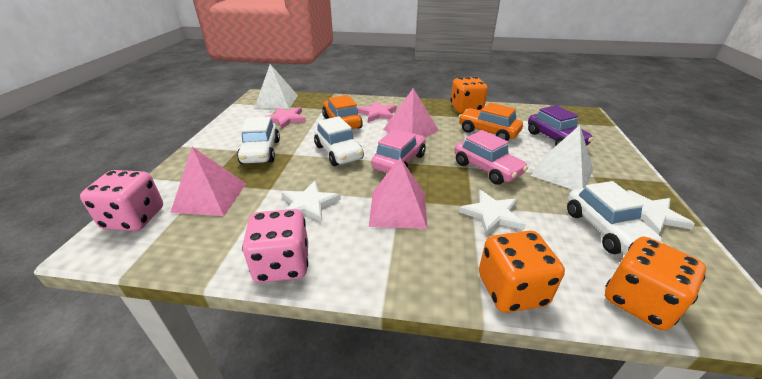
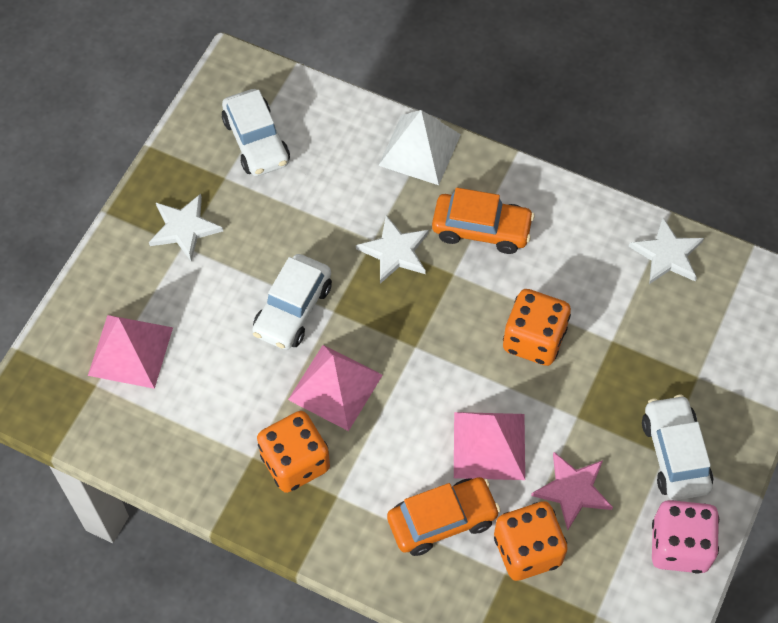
pink car: 2 -> 0
pink dice: 2 -> 1
pink star: 2 -> 1
purple car: 1 -> 0
white pyramid: 2 -> 1

